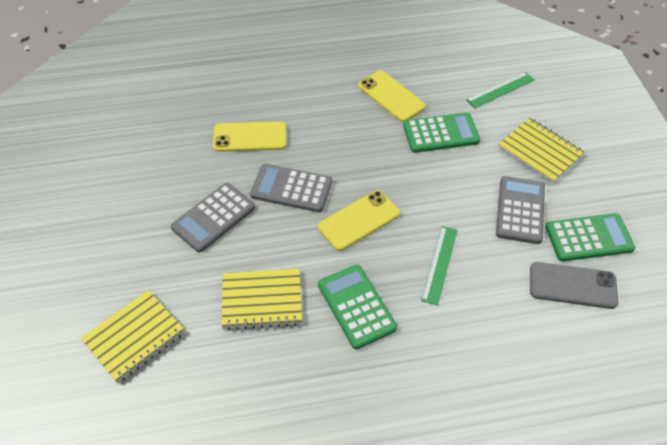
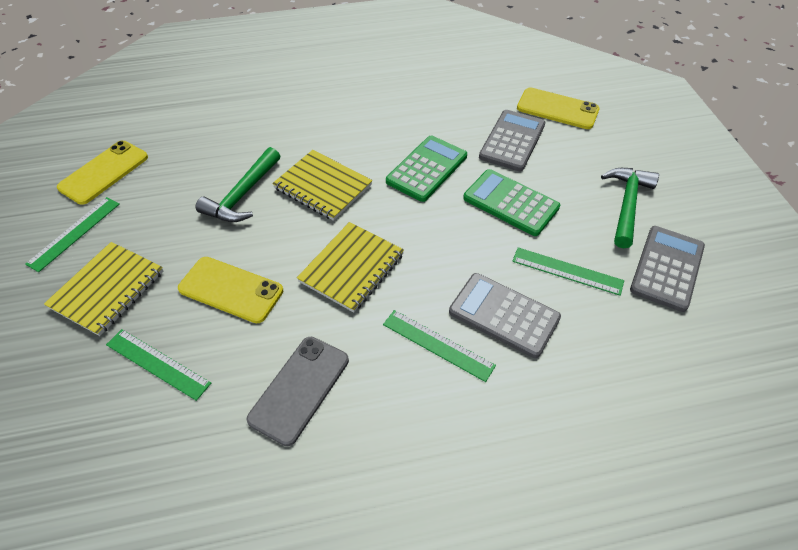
green calculator: 3 -> 2
green hammer: 0 -> 2
green ruler: 2 -> 4

